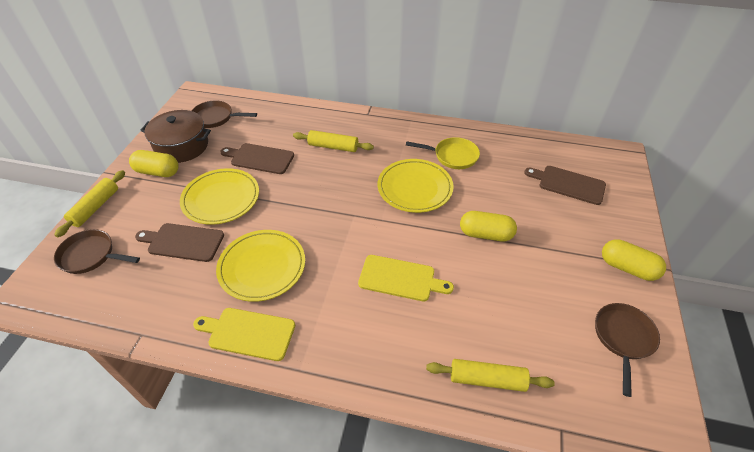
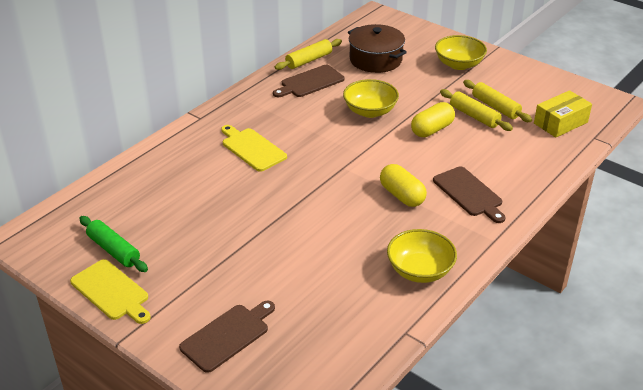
brown pan: 3 -> 0
green rolling pin: 0 -> 1
yellow bowl: 0 -> 3
yellow box: 0 -> 1
yellow capsule: 3 -> 2
yellow pan: 1 -> 0
yellow plate: 3 -> 0

